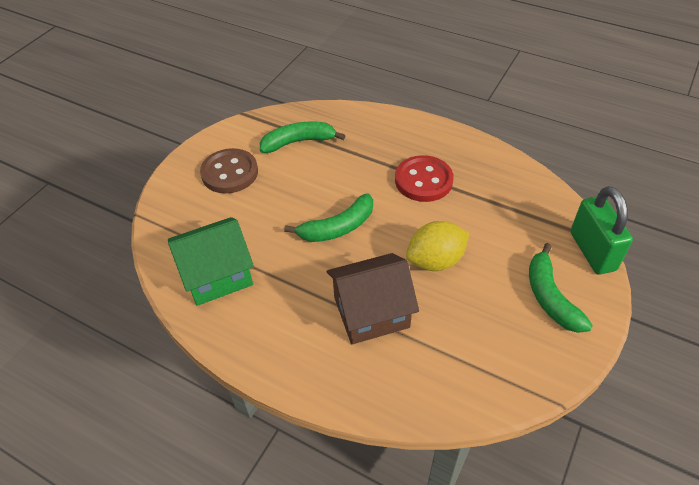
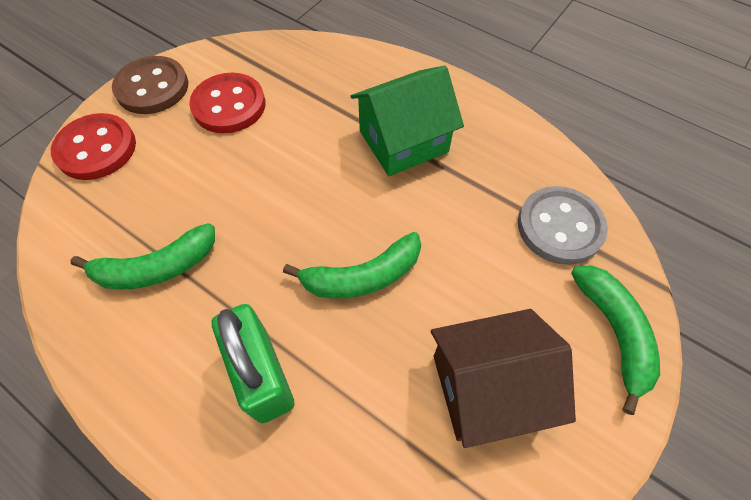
grey button: 0 -> 1
red button: 1 -> 2
yellow lemon: 1 -> 0

